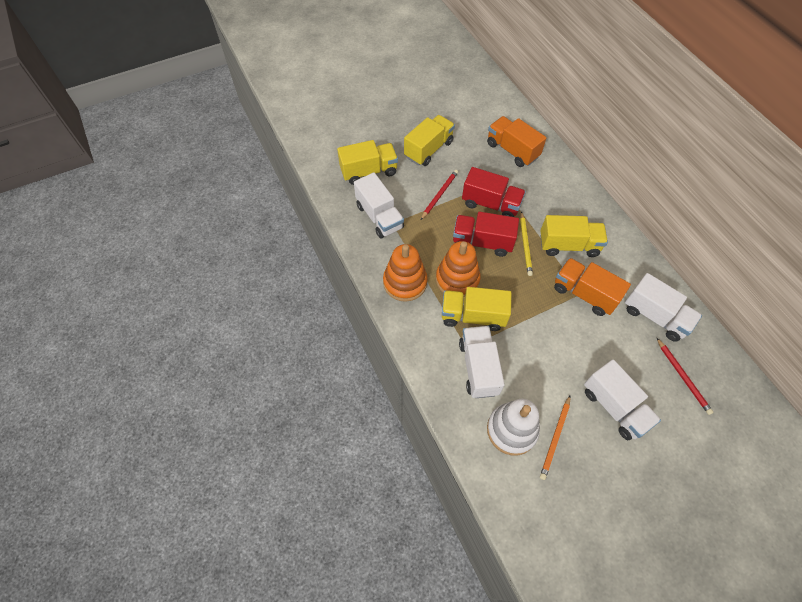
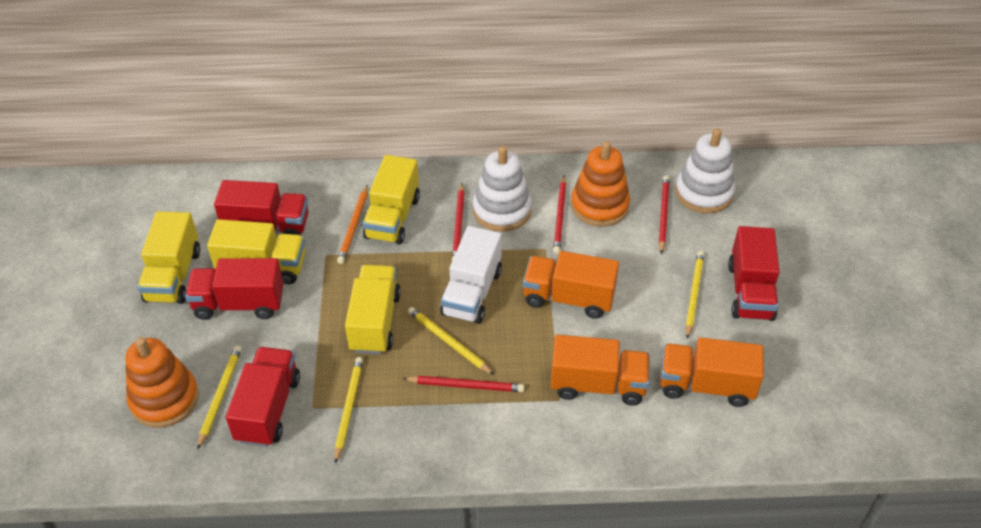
orange truck: 2 -> 3
red pencil: 2 -> 4
red truck: 2 -> 4
white stacking toy: 1 -> 2
white truck: 4 -> 1
yellow pencil: 1 -> 4

